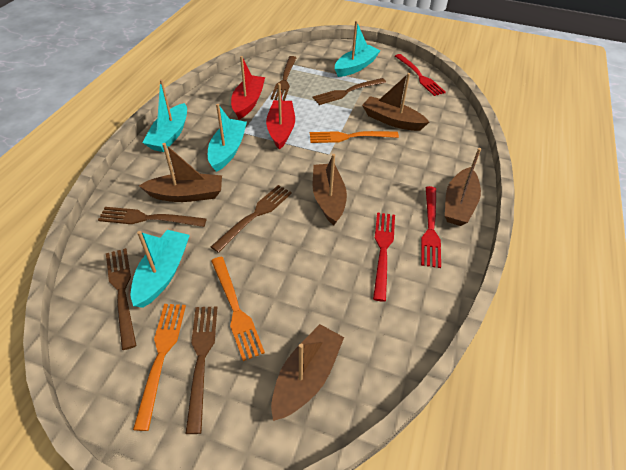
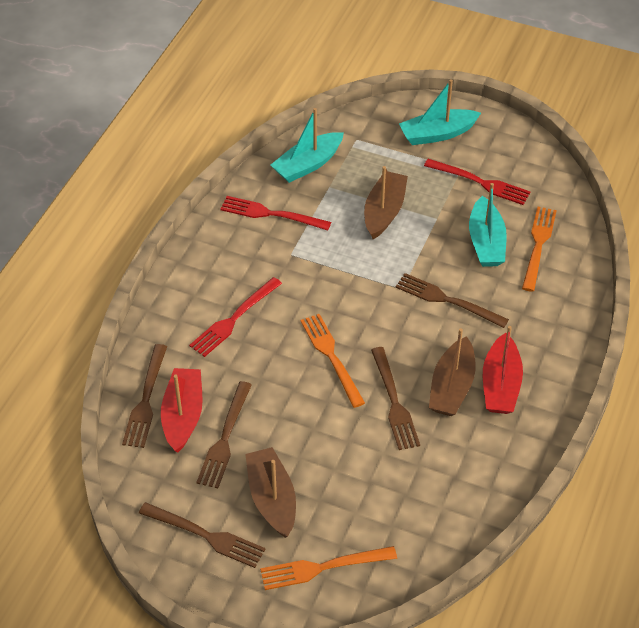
brown boat: 5 -> 3
brown fork: 6 -> 5
turquoise boat: 4 -> 3

